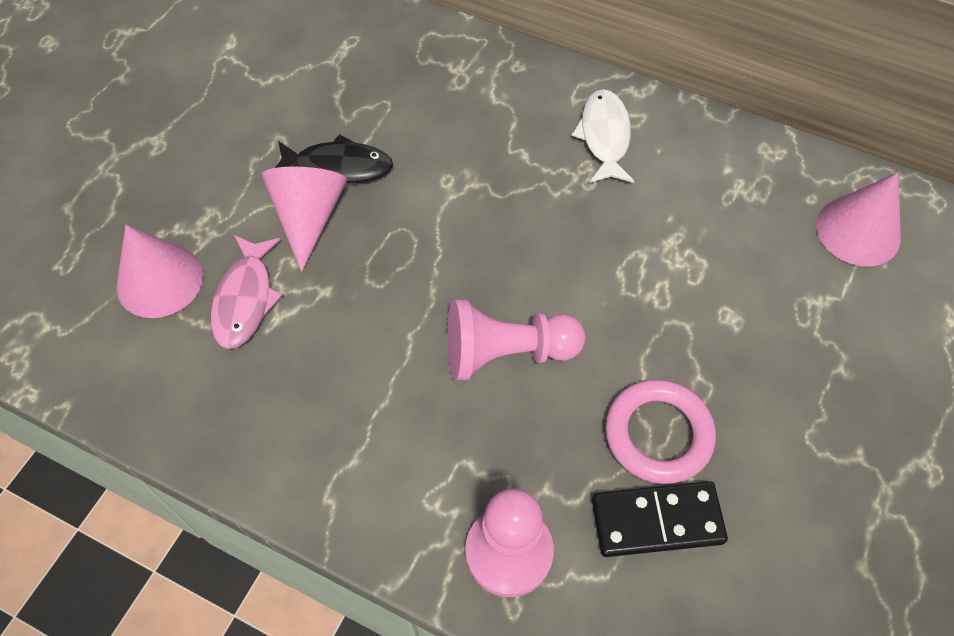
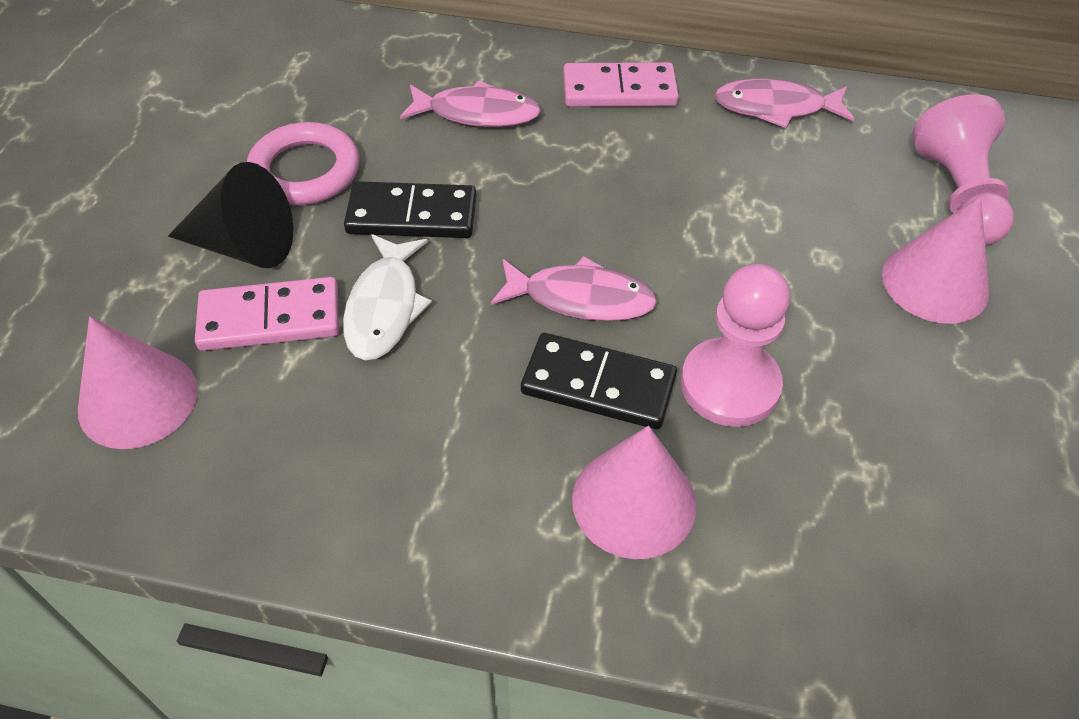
black cone: 0 -> 1
black domino: 1 -> 2
black fish: 1 -> 0
pink domino: 0 -> 2
pink fish: 1 -> 3

